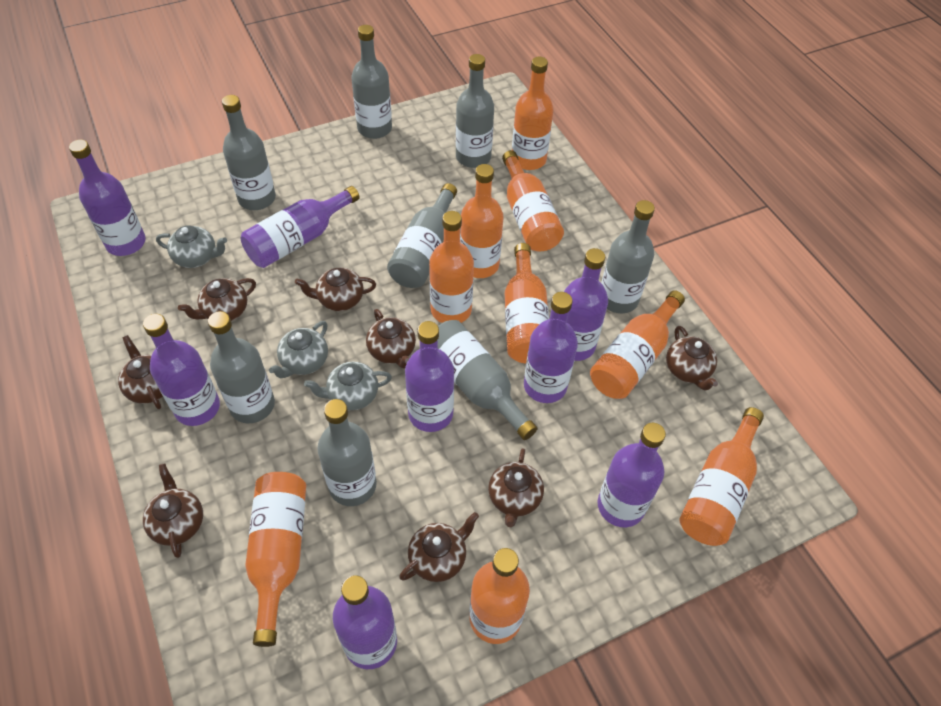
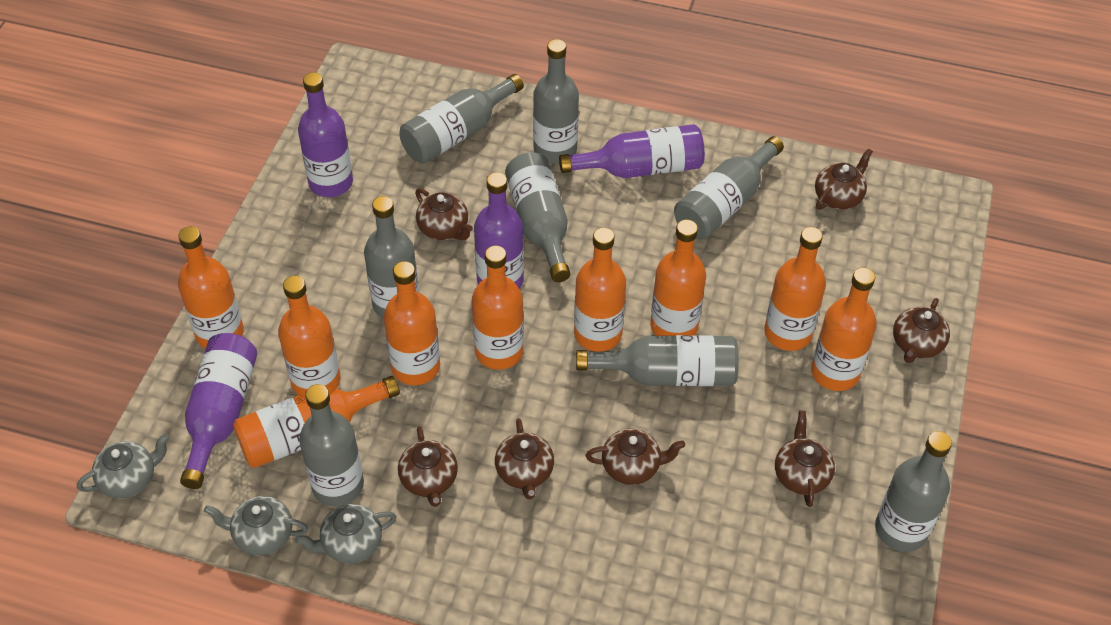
brown teapot: 8 -> 7
purple bottle: 8 -> 4

